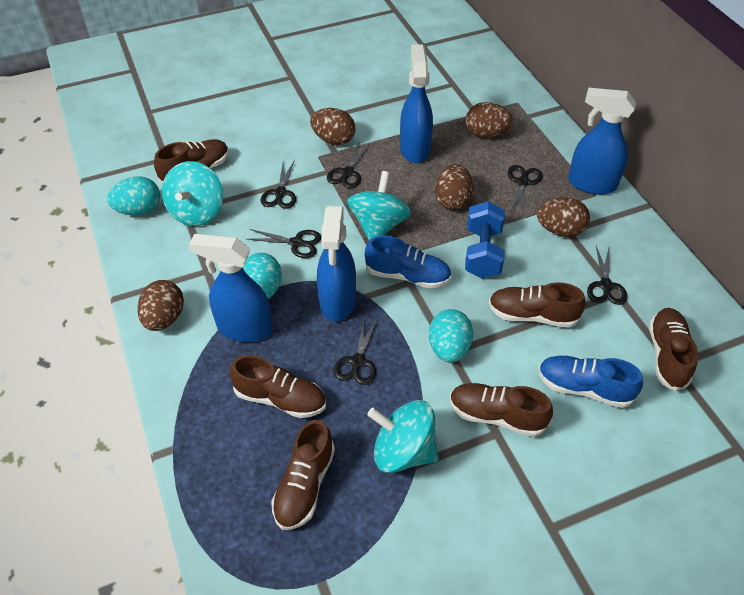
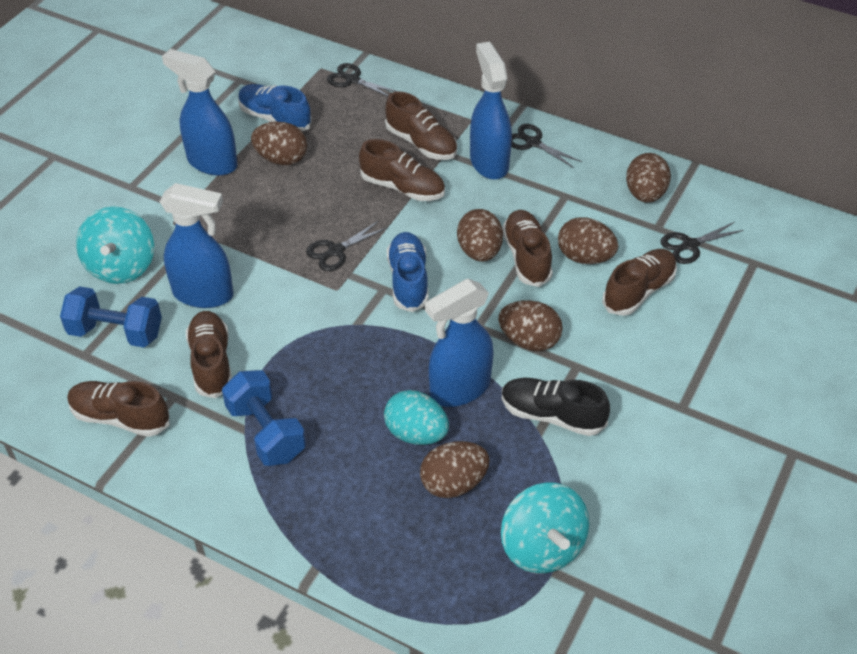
black scissors: 6 -> 4
black shoe: 0 -> 1
blue dumbbell: 1 -> 2
brown egg: 5 -> 6
turquoise egg: 3 -> 1
turquoise spinning top: 3 -> 2

